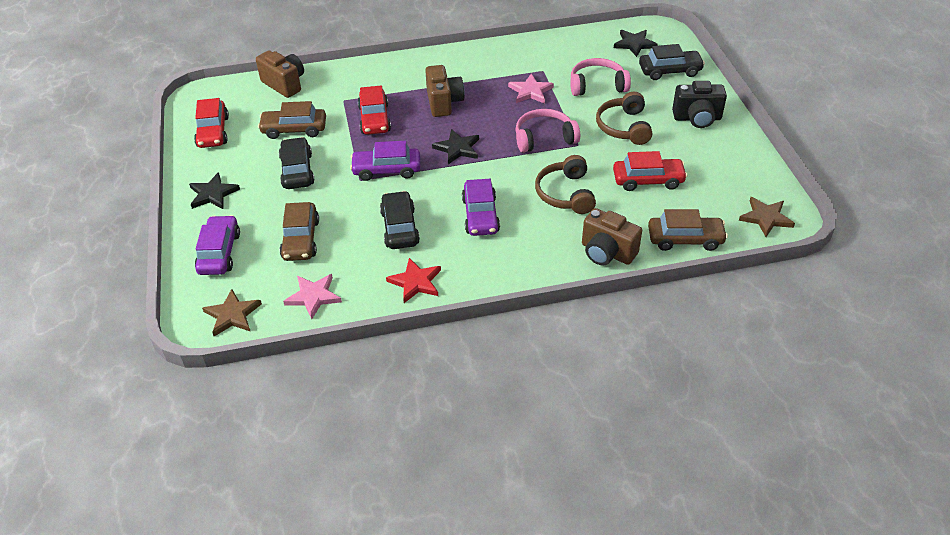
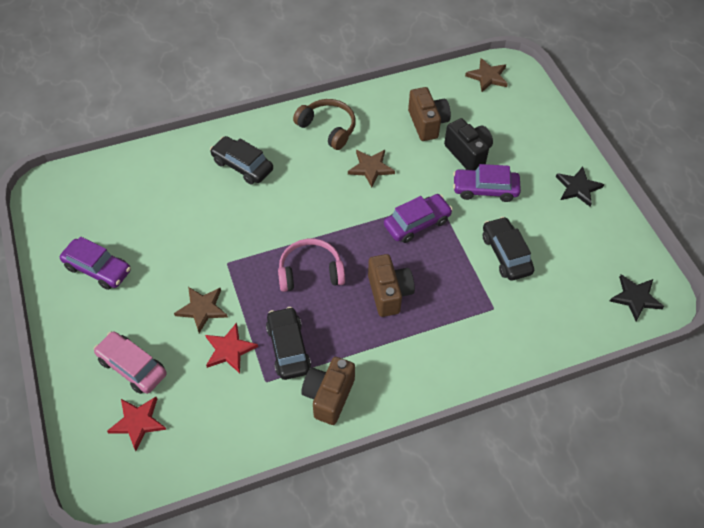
black star: 3 -> 2
brown car: 3 -> 0
brown headphones: 2 -> 1
brown star: 2 -> 3
pink car: 0 -> 1
pink headphones: 2 -> 1
pink star: 2 -> 0
red car: 3 -> 0
red star: 1 -> 2

